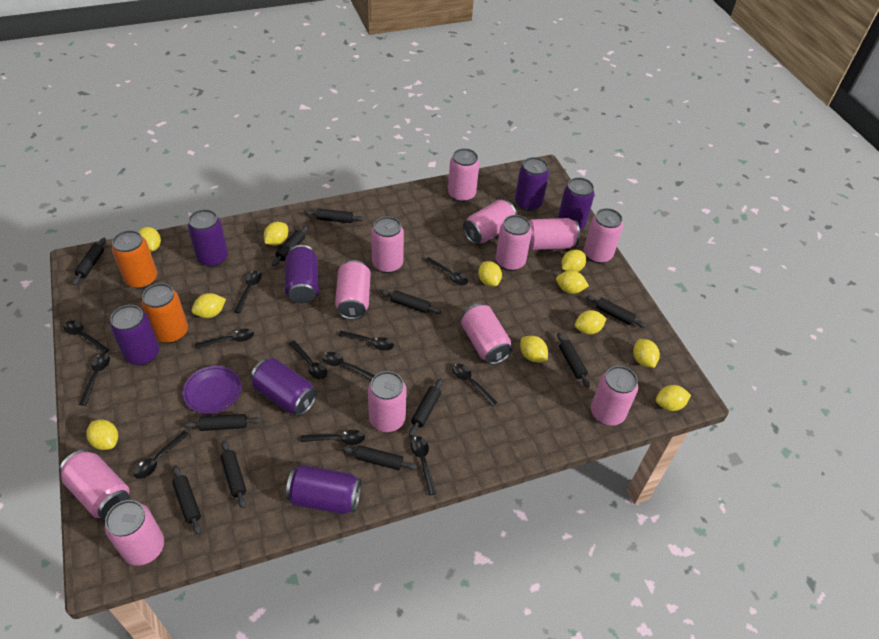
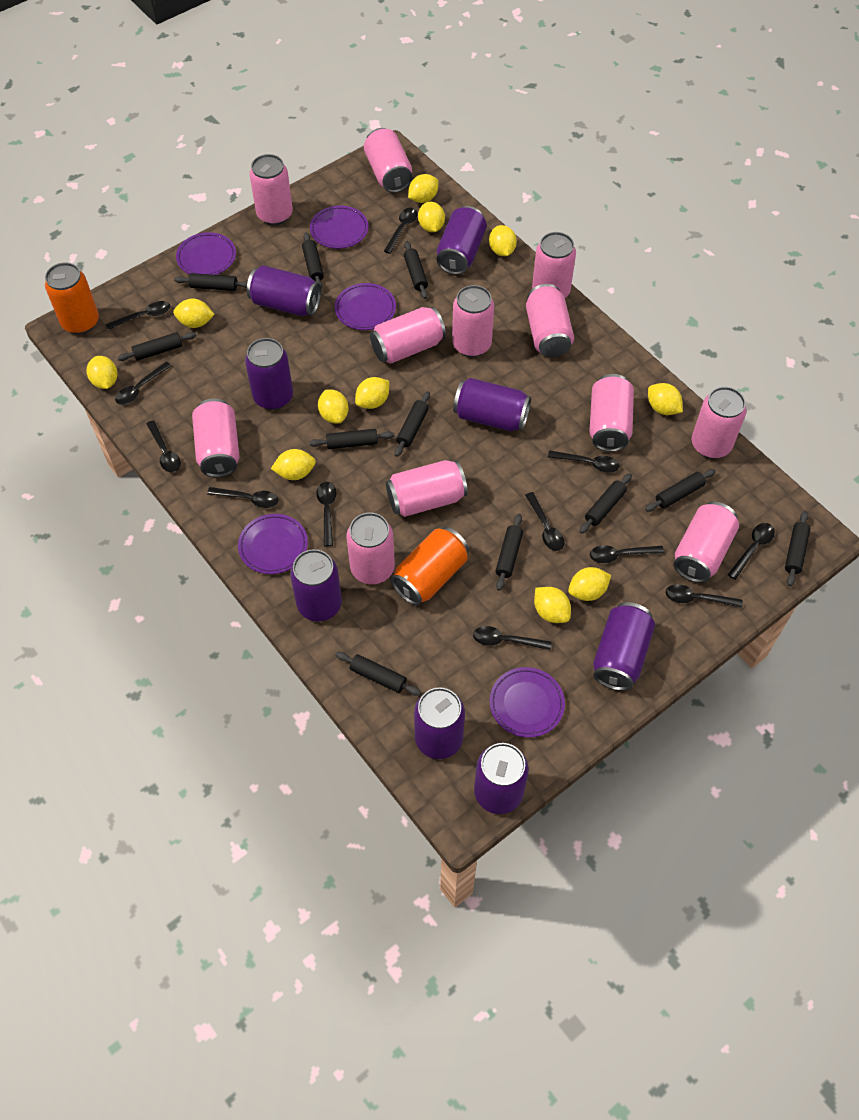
purple can: 7 -> 8
purple plate: 1 -> 5

